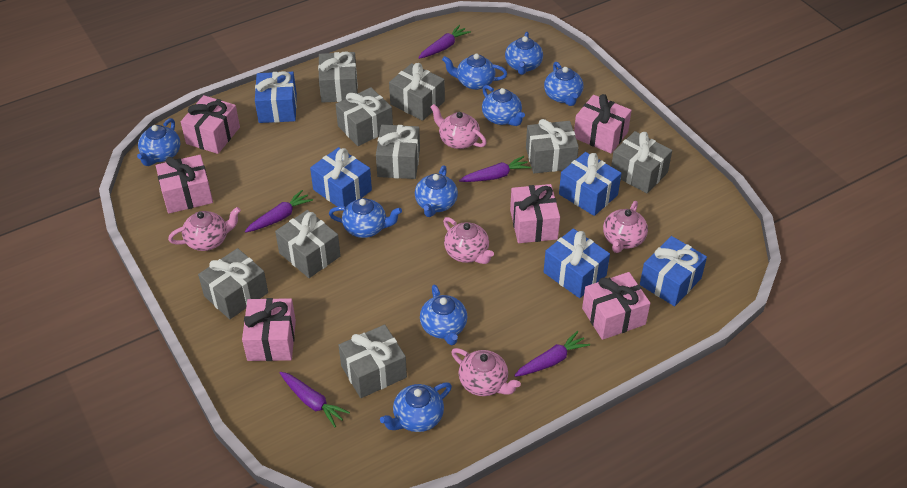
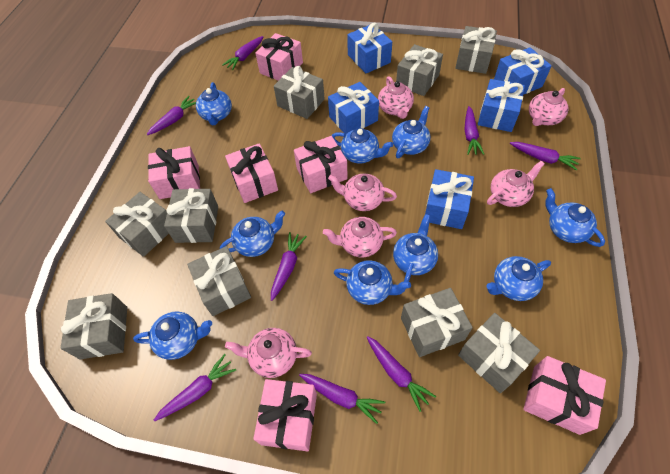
pink teapot: 5 -> 6
purple carrot: 5 -> 8

